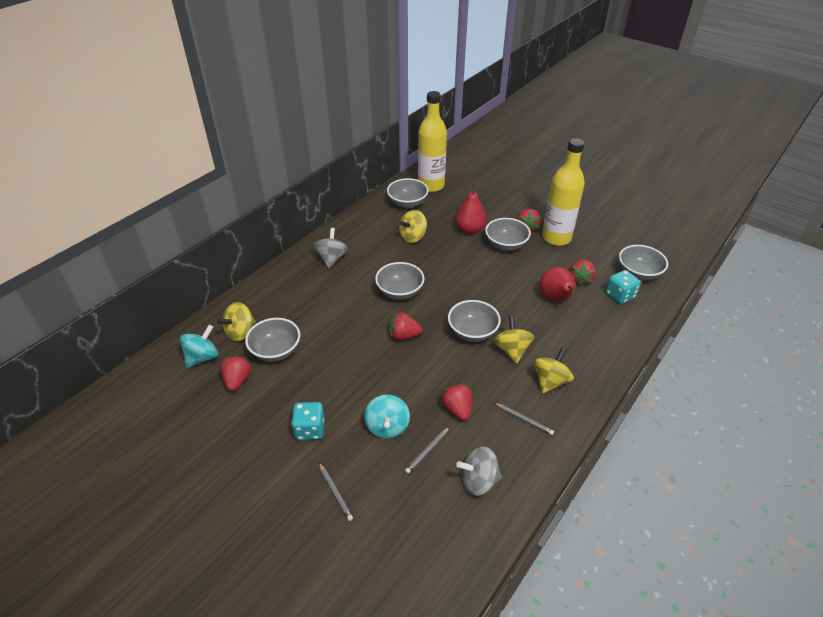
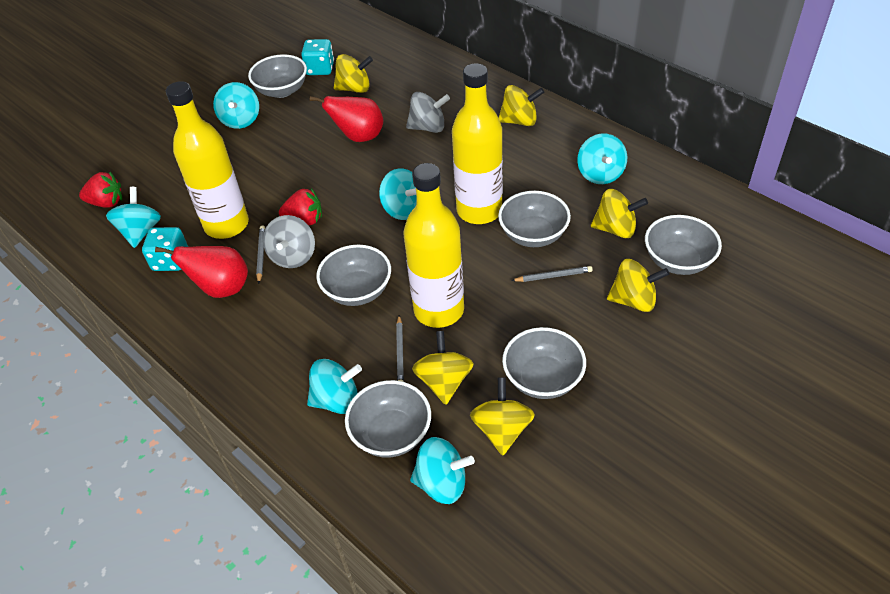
red strawberry: 5 -> 2
turquoise spinning top: 2 -> 6
yellow bottle: 2 -> 3
yellow spinning top: 4 -> 6

